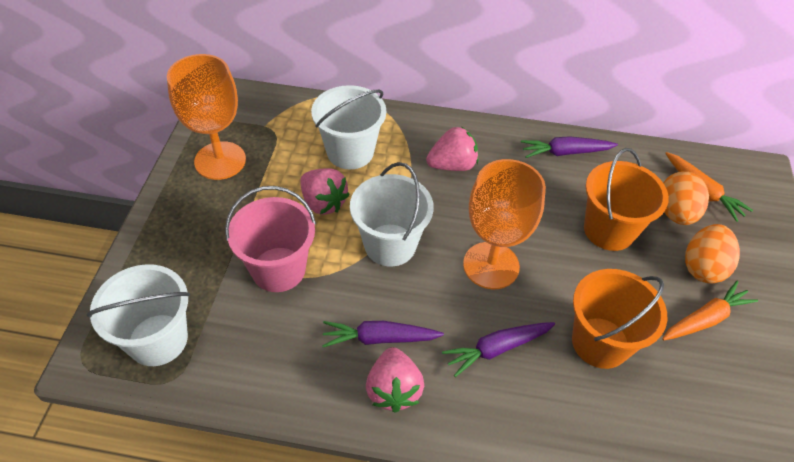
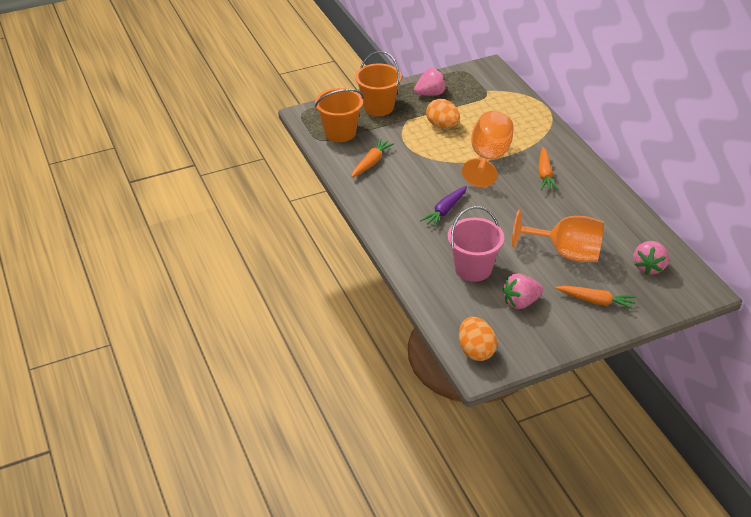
orange carrot: 2 -> 3
purple carrot: 3 -> 1
white bucket: 3 -> 0

